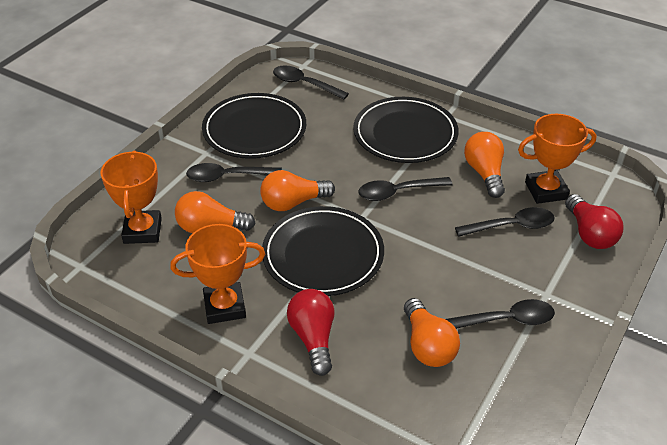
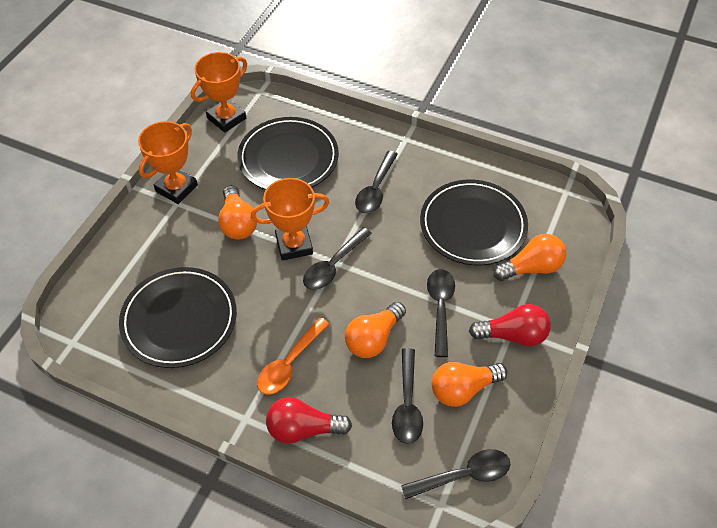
orange spoon: 0 -> 1

